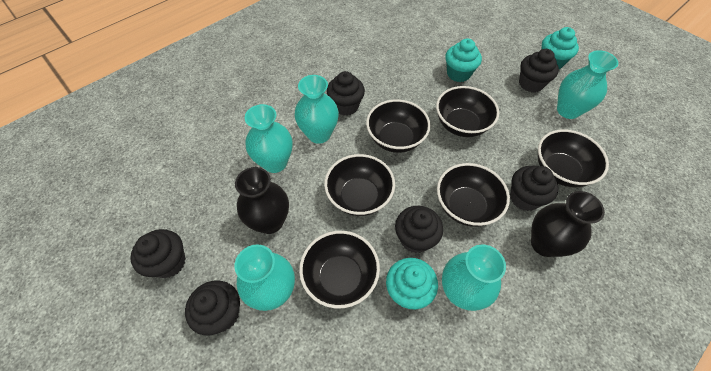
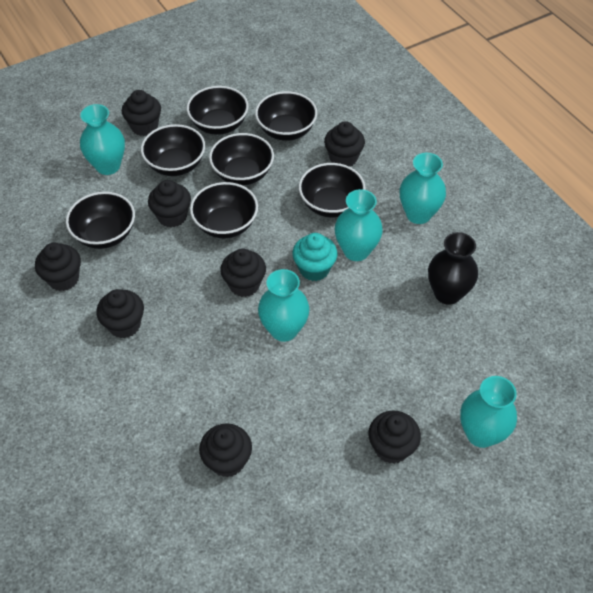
black bowl: 6 -> 7
black cupcake: 6 -> 8
black vase: 2 -> 1
turquoise cupcake: 3 -> 1

